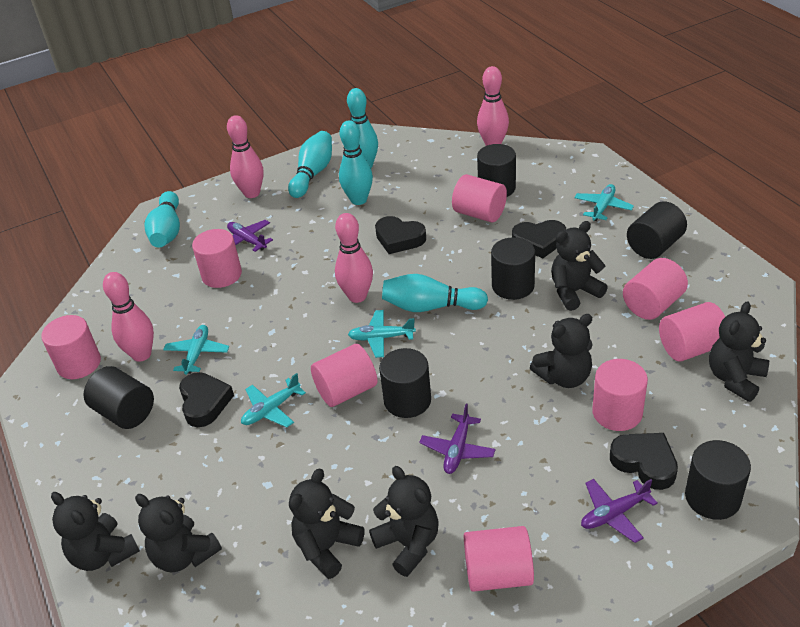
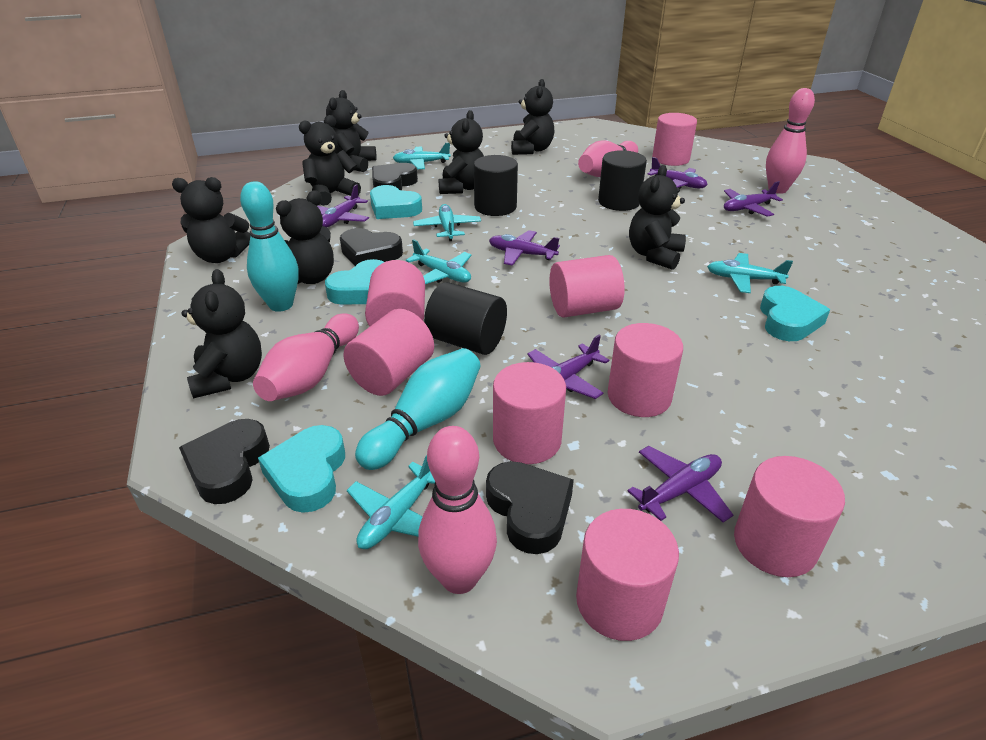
black cylinder: 6 -> 3
black teddy bear: 7 -> 8
purple plane: 3 -> 6
turquoise bowling pin: 5 -> 2
turquoise heart: 0 -> 4
turquoise plane: 4 -> 5

